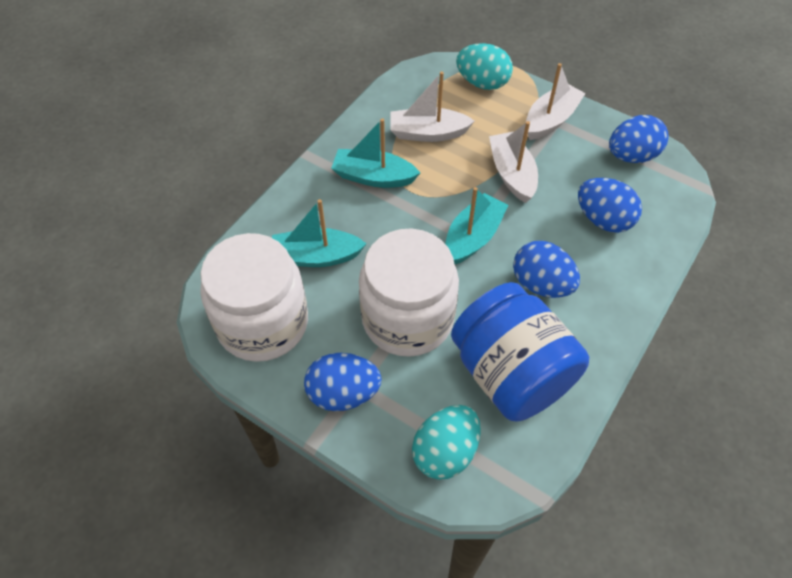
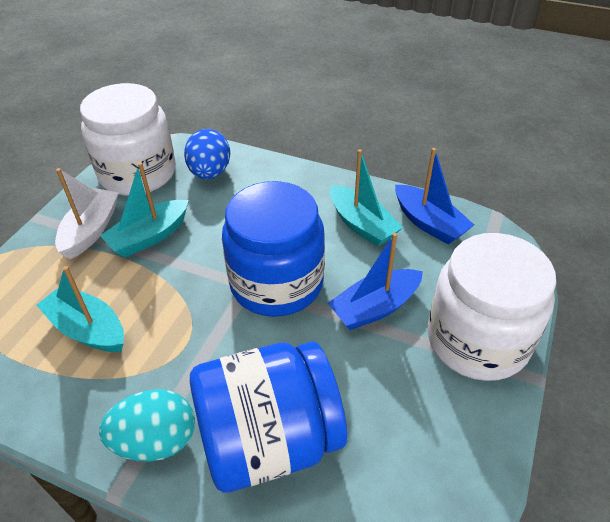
blue boat: 0 -> 2
blue egg: 4 -> 1
blue jar: 1 -> 2
turquoise egg: 2 -> 1
white boat: 3 -> 1

